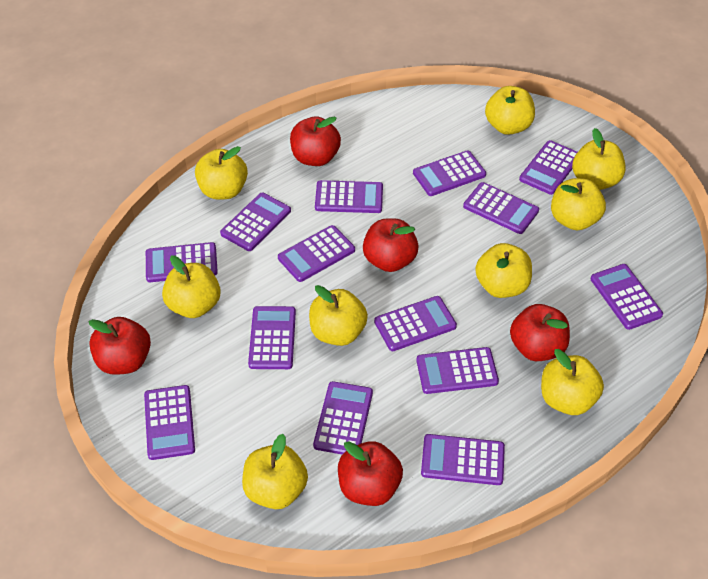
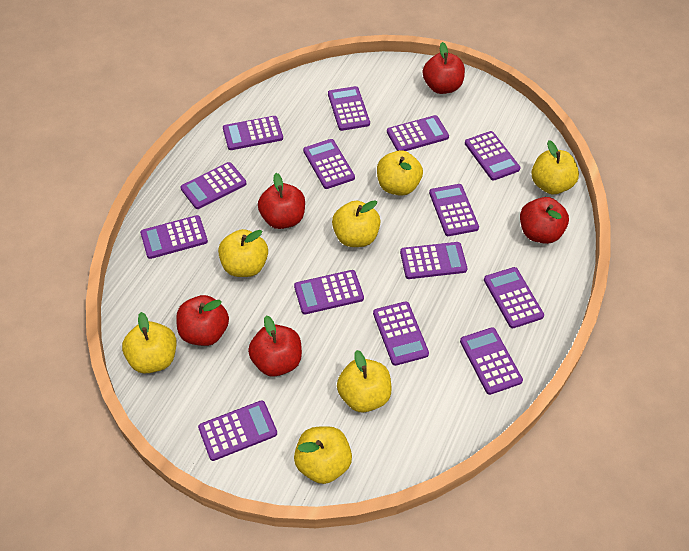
yellow apple: 9 -> 7

